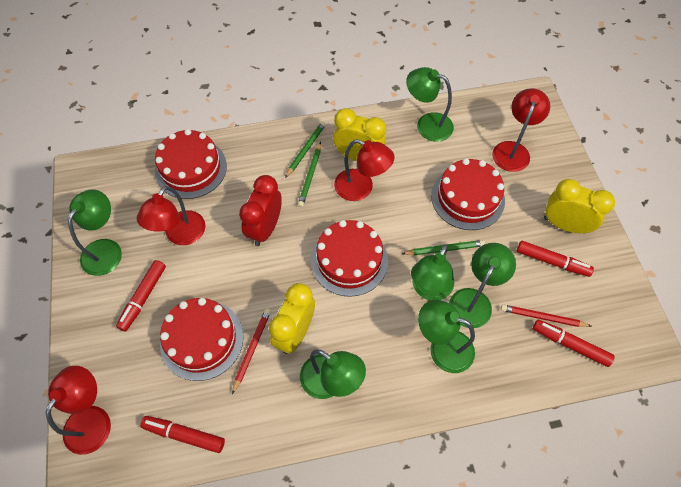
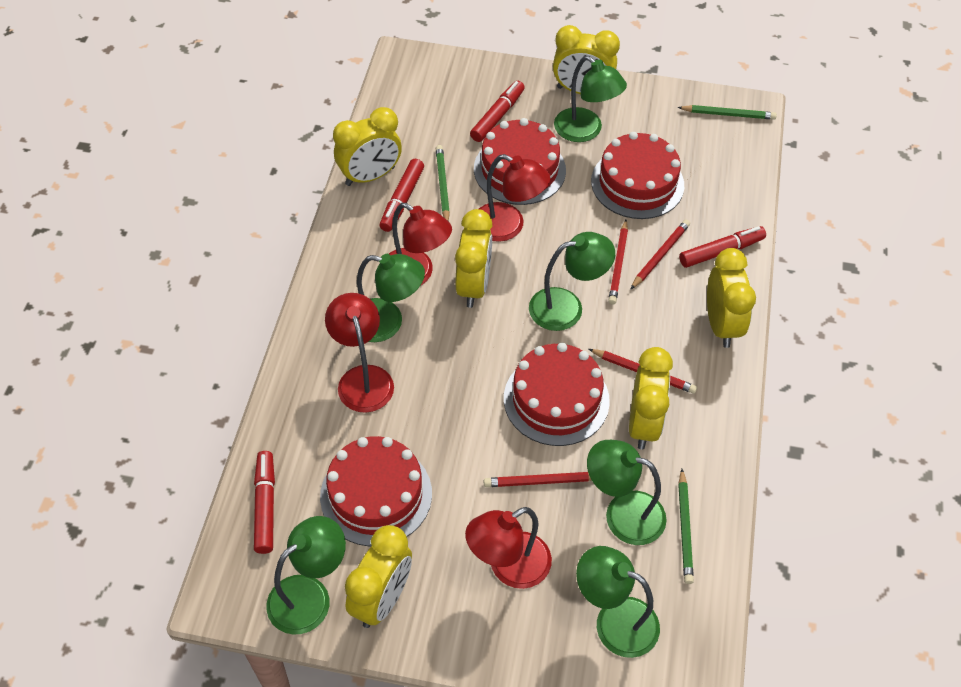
red clock: 1 -> 0
red pencil: 2 -> 4
yellow clock: 3 -> 6

